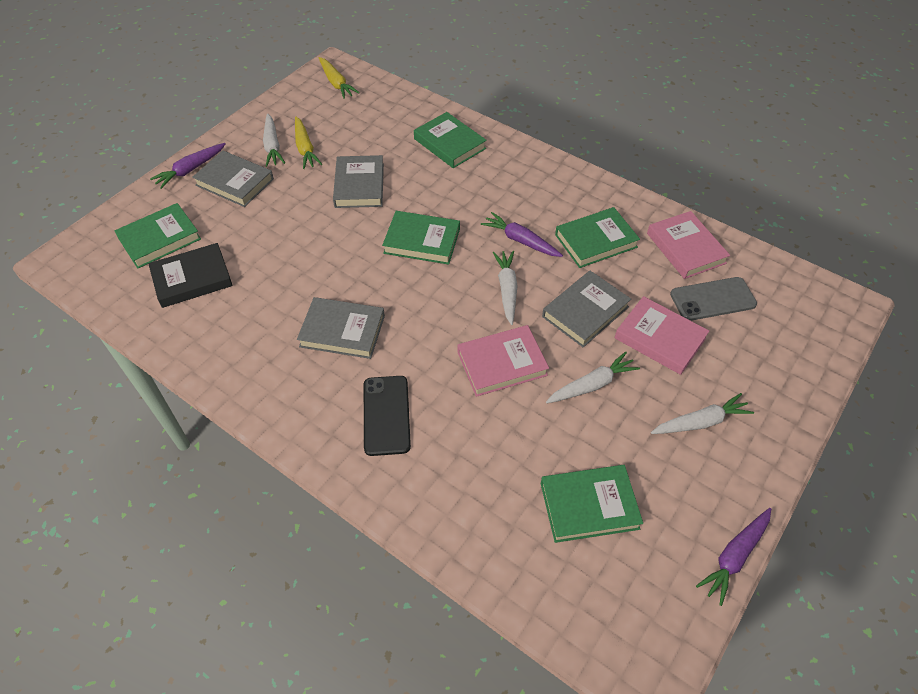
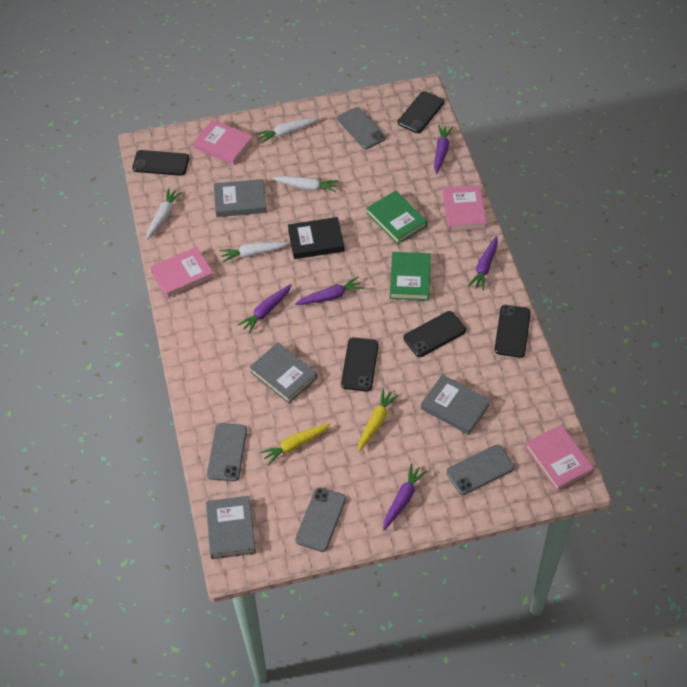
black phone: 1 -> 5
green book: 5 -> 2
grey phone: 1 -> 4
pink book: 3 -> 4
purple carrot: 3 -> 5

